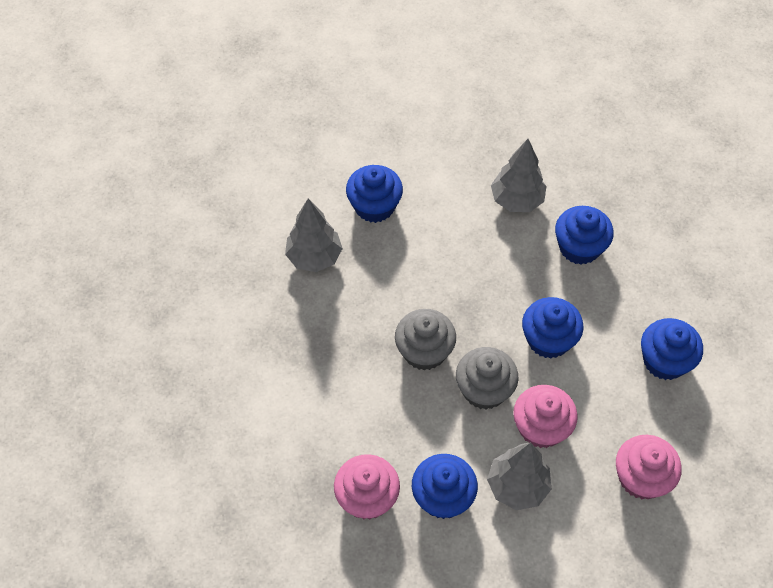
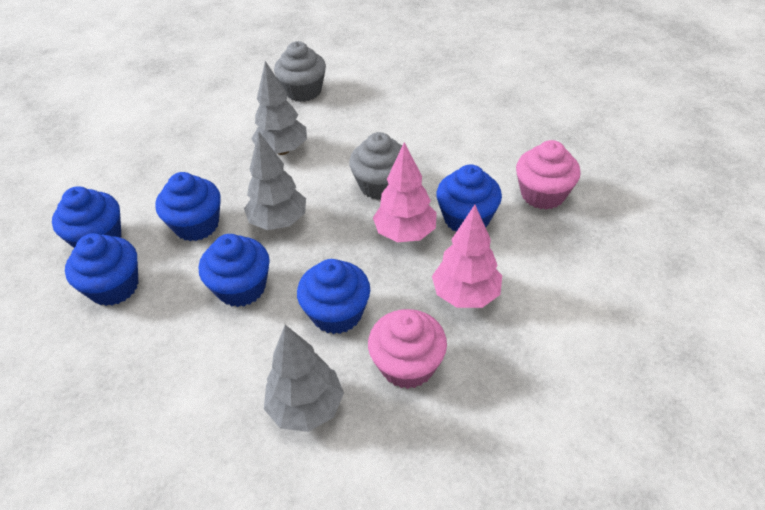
blue cupcake: 5 -> 6
pink cupcake: 3 -> 2
pink tree: 0 -> 2

